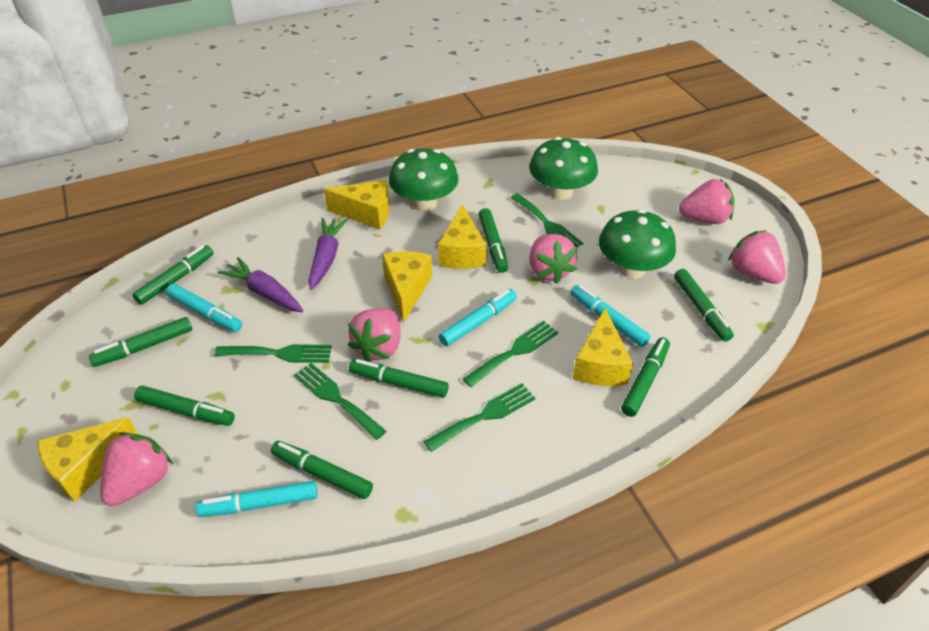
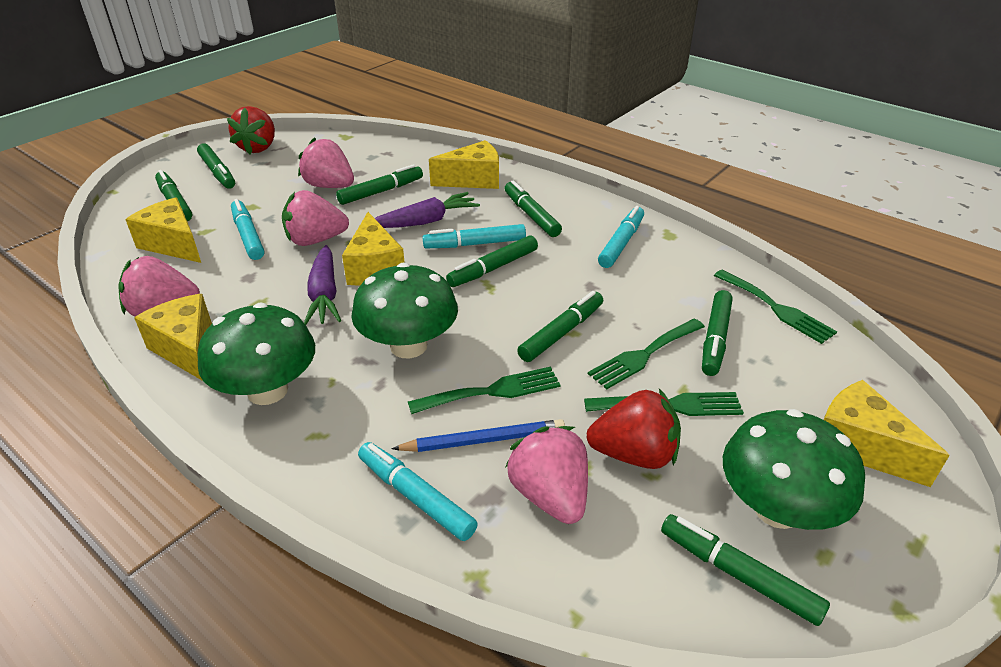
blue pencil: 0 -> 1
green fork: 5 -> 4
pink strawberry: 5 -> 4
red strawberry: 0 -> 2

